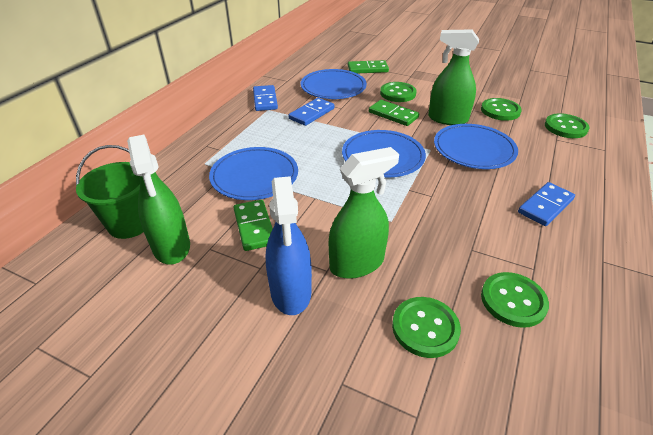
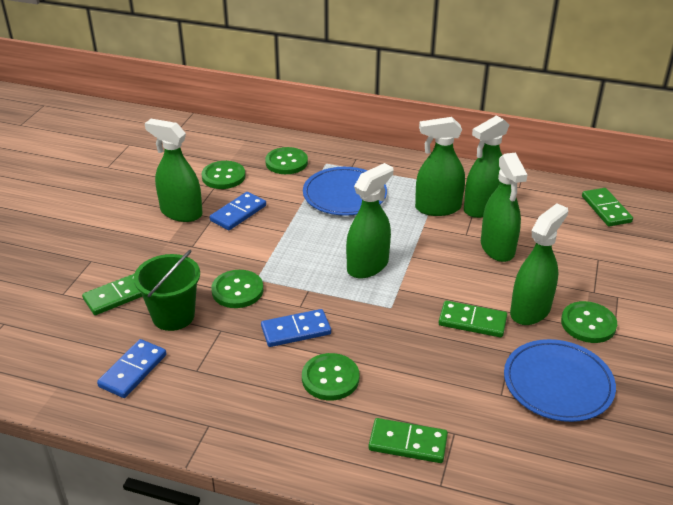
blue plate: 4 -> 2
blue spray bottle: 1 -> 0
green domino: 3 -> 4
green spray bottle: 3 -> 6

